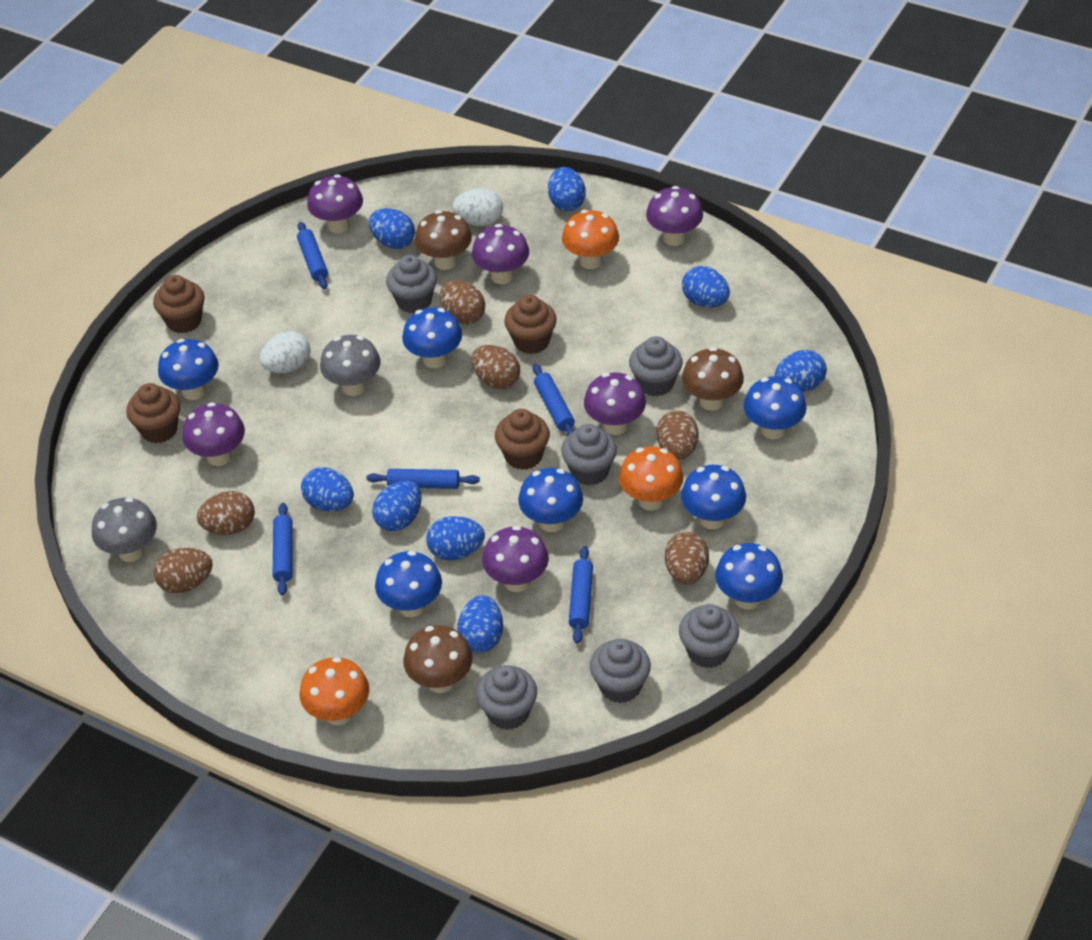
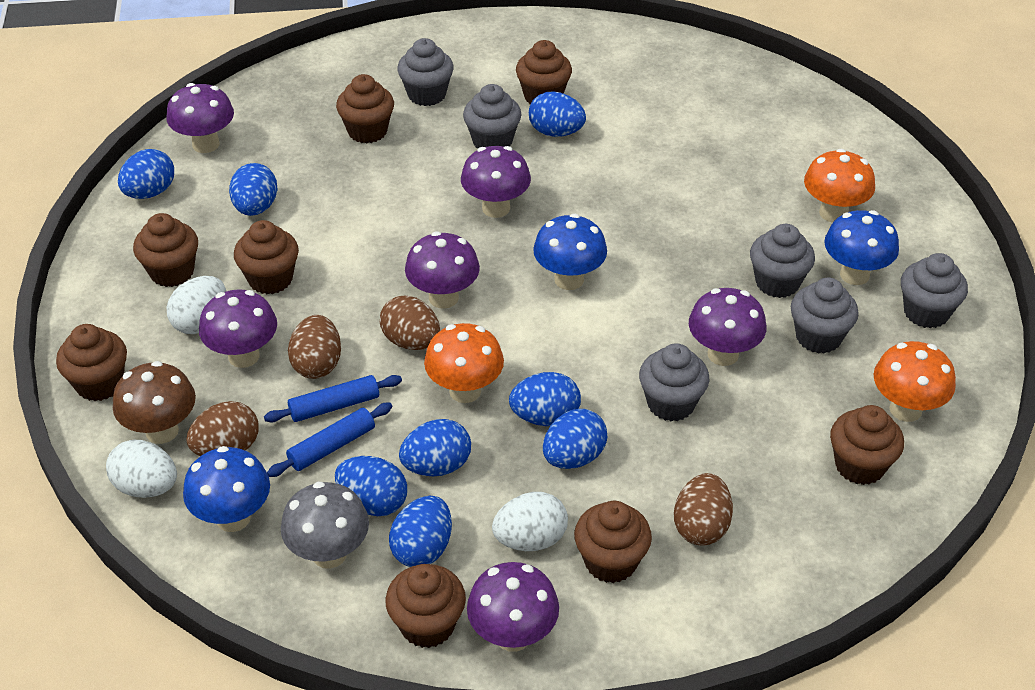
blue mushroom: 7 -> 3
blue rolling pin: 5 -> 2
brown cupcake: 4 -> 8
brown egg: 6 -> 4
brown mushroom: 3 -> 1
grey mushroom: 2 -> 1
white egg: 2 -> 3

